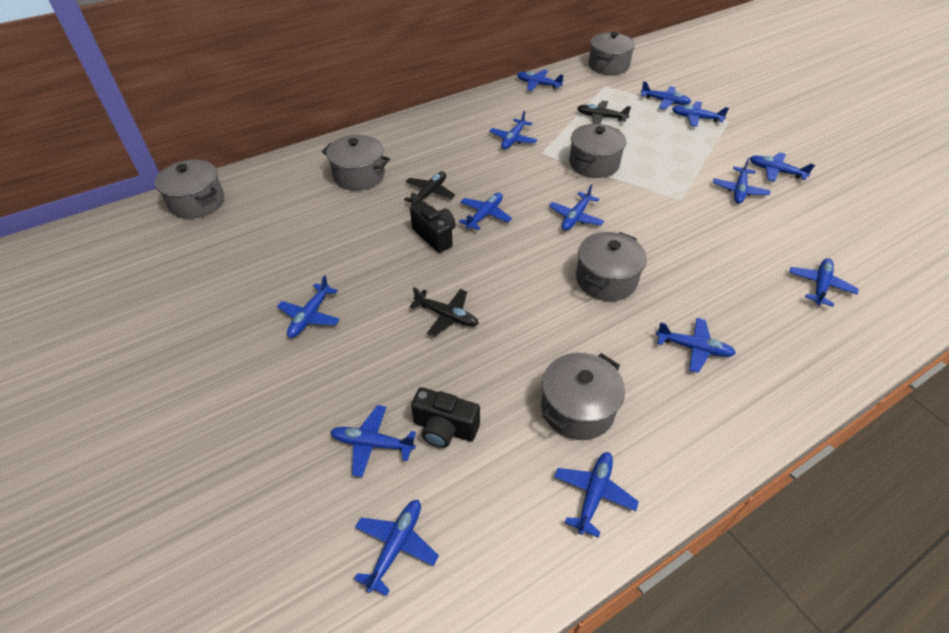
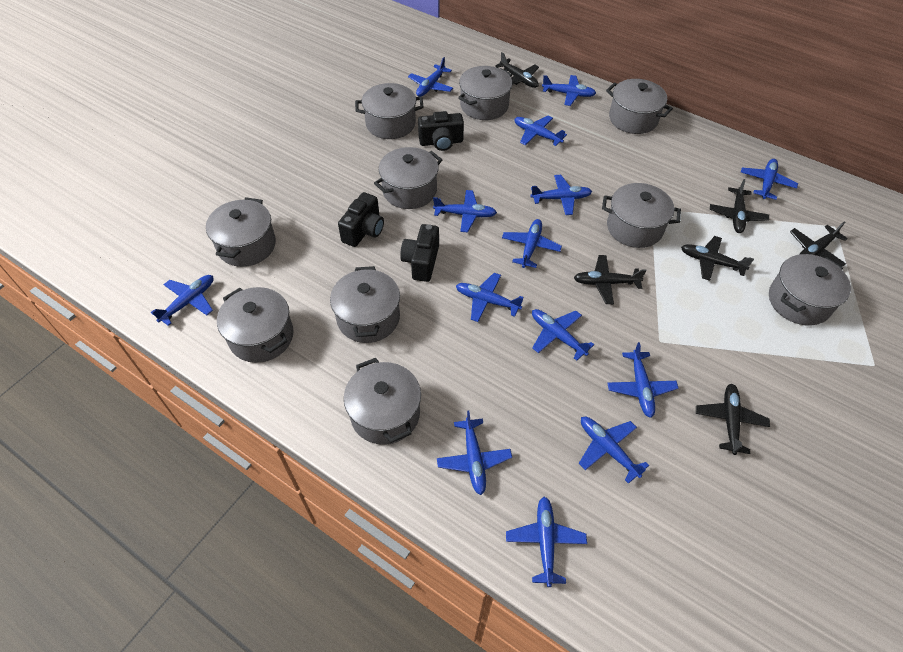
black camera: 2 -> 3
black plane: 3 -> 6
grey pot: 6 -> 10

